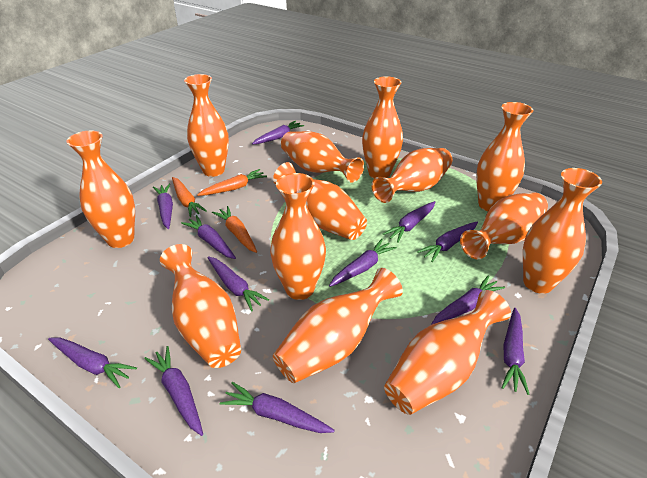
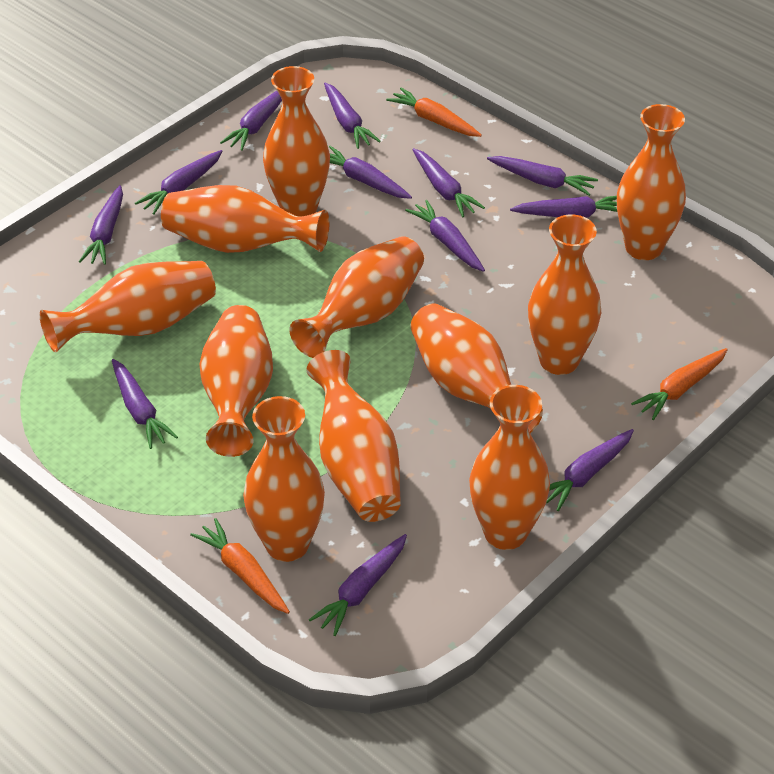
orange vase: 13 -> 11

